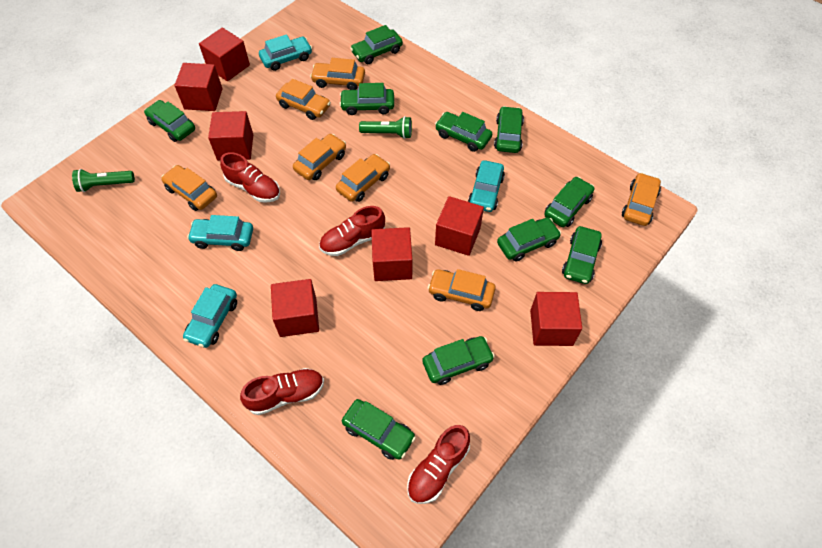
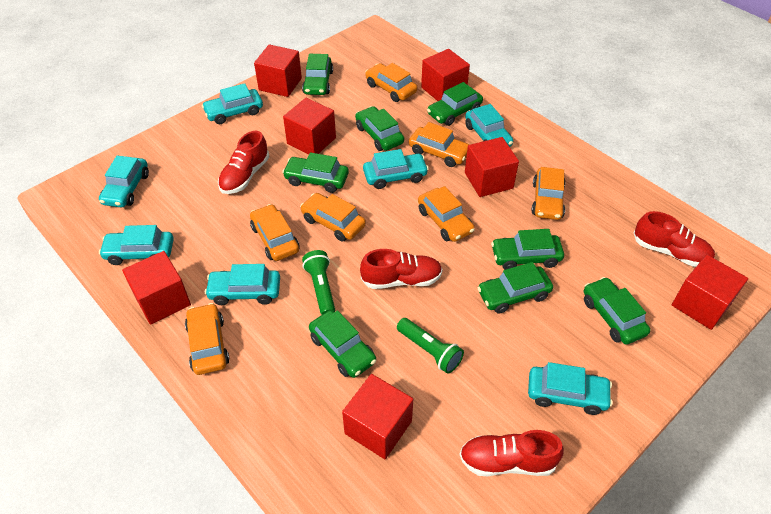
green car: 10 -> 8
turquoise car: 4 -> 7

